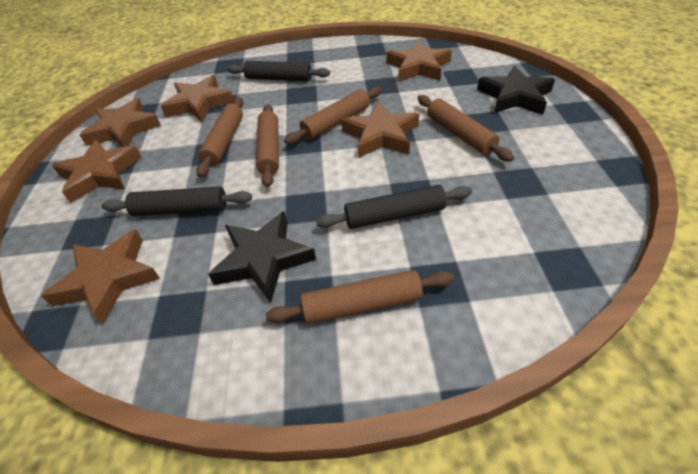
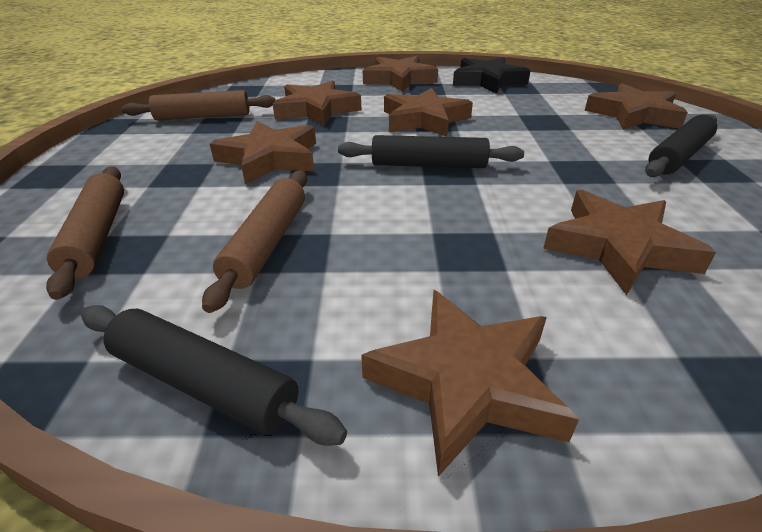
black star: 2 -> 1
brown rolling pin: 5 -> 3
brown star: 6 -> 7

